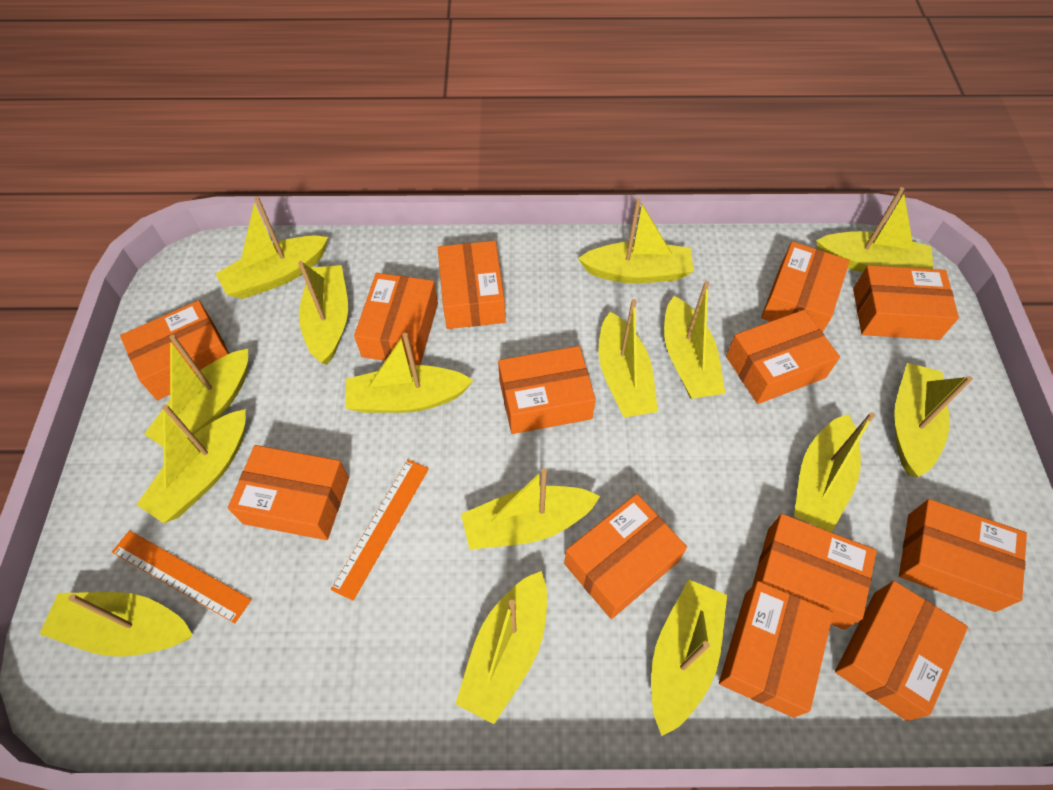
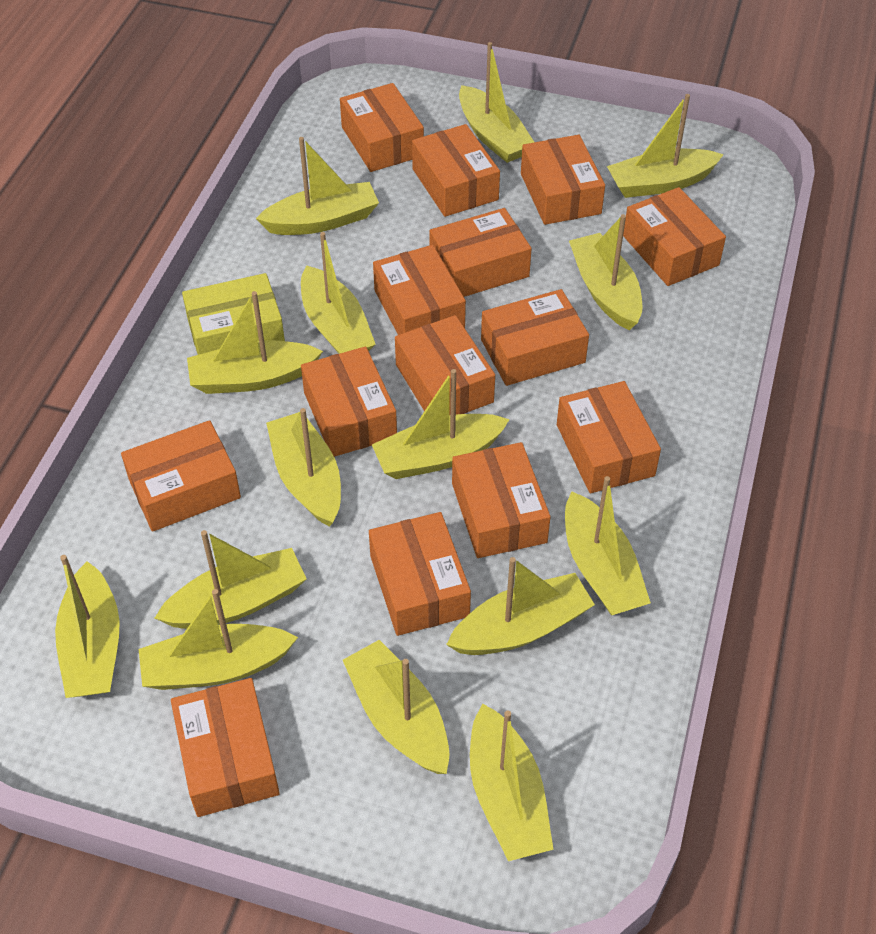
orange box: 13 -> 14
orange ruler: 2 -> 0
yellow box: 0 -> 1

